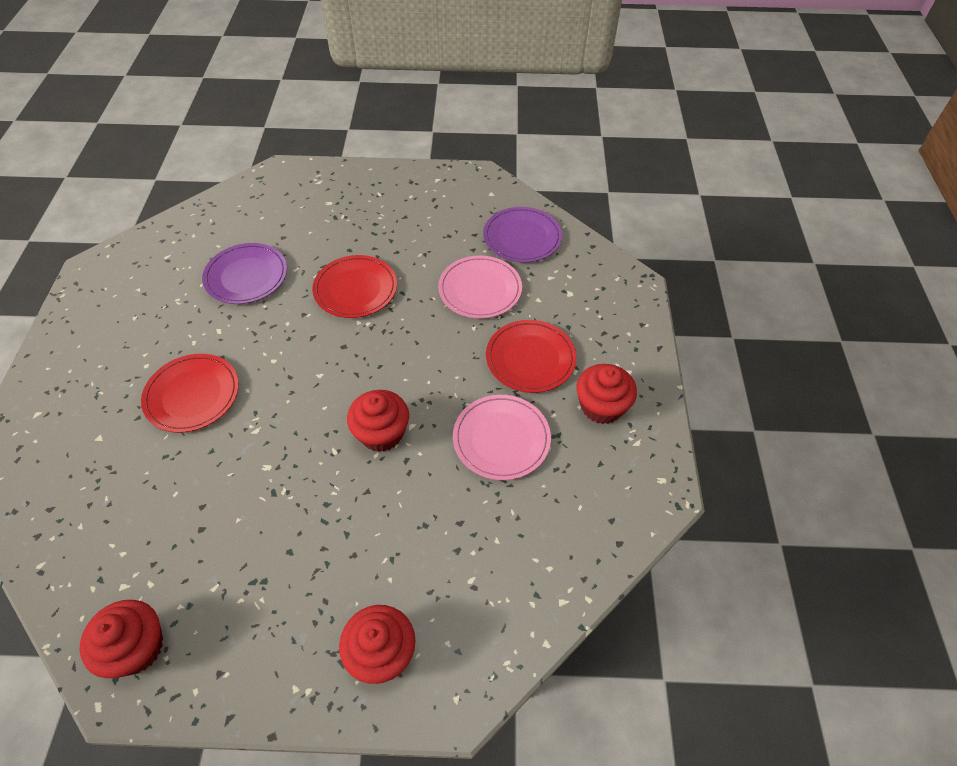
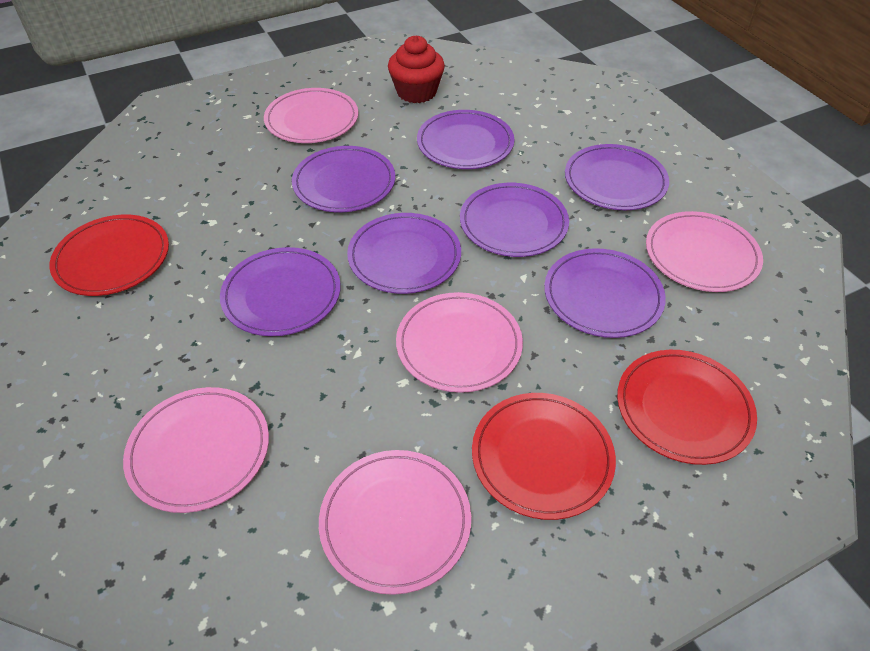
pink plate: 2 -> 5
purple plate: 2 -> 7
red cupcake: 4 -> 1

